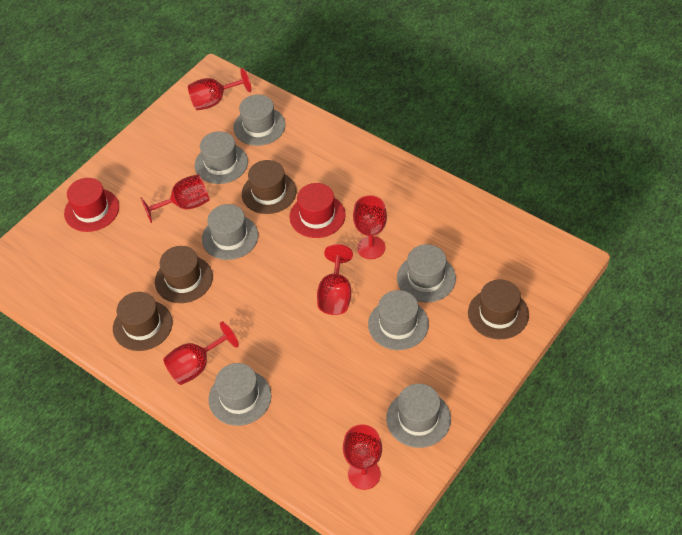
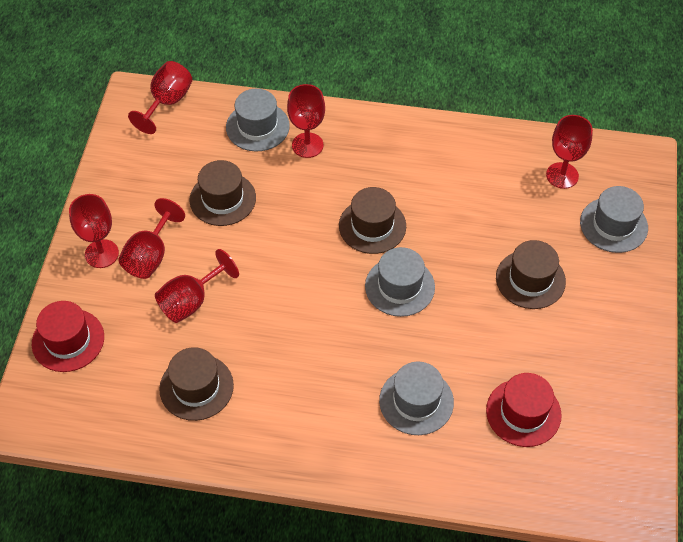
grey hat: 7 -> 4

